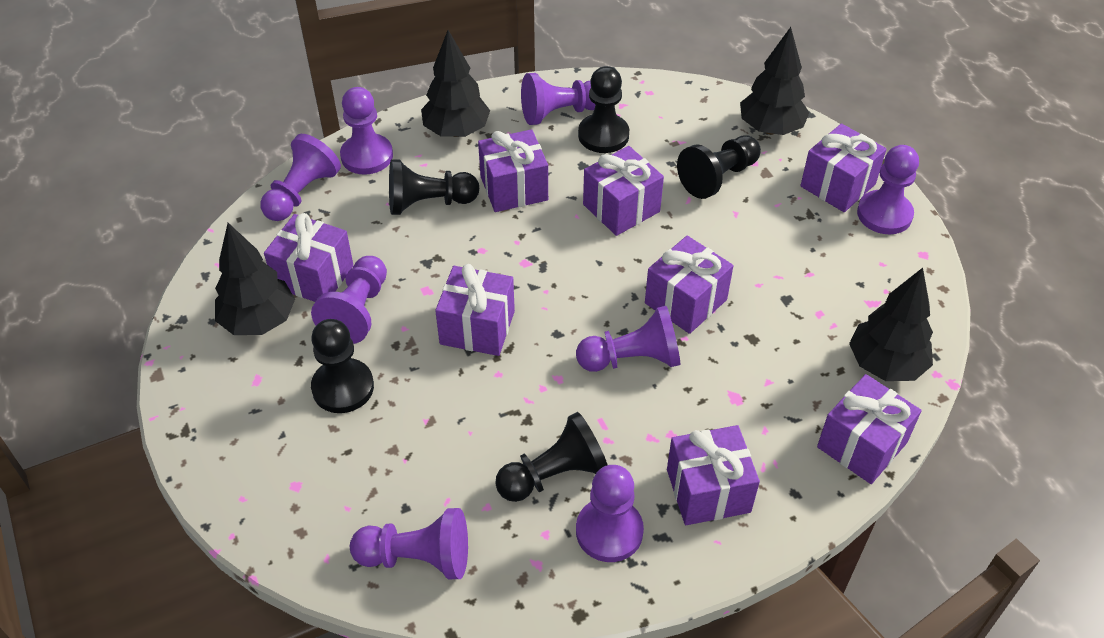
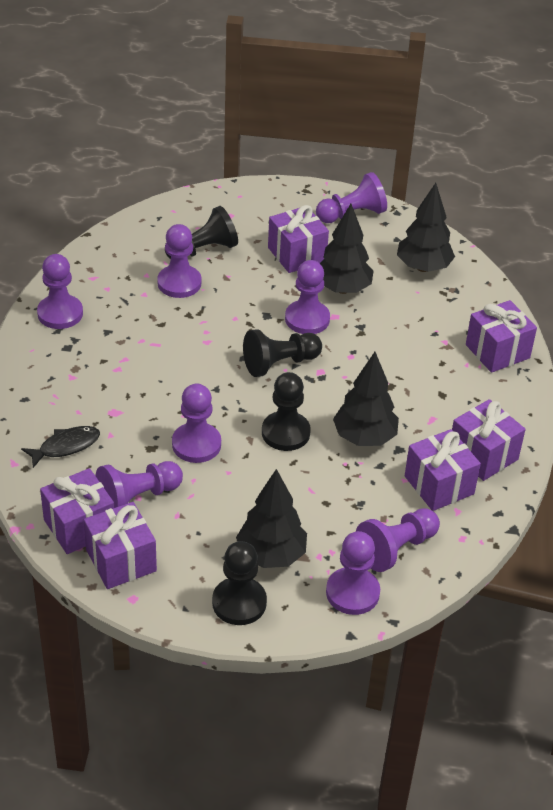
black fish: 0 -> 1
black pawn: 5 -> 4
purple gift: 8 -> 6

